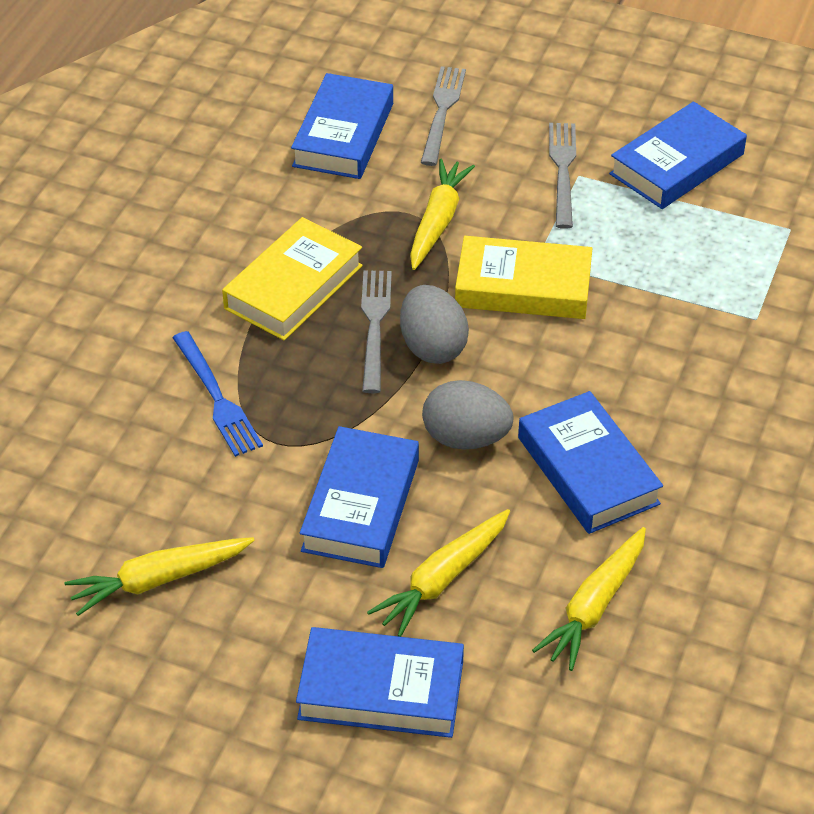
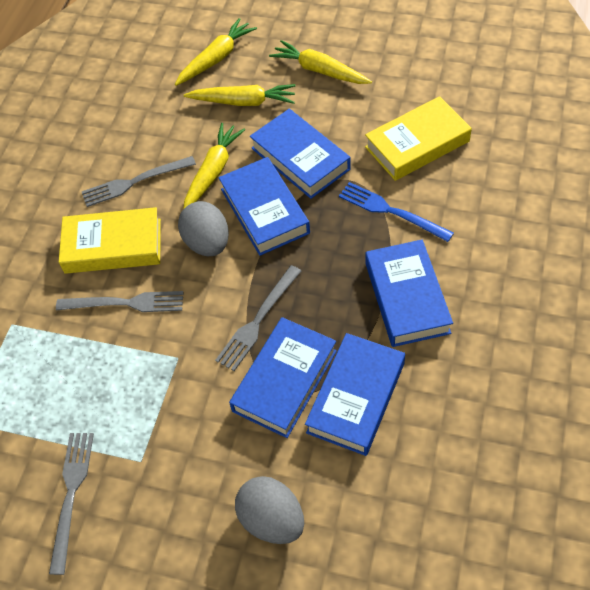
grey fork: 3 -> 4

